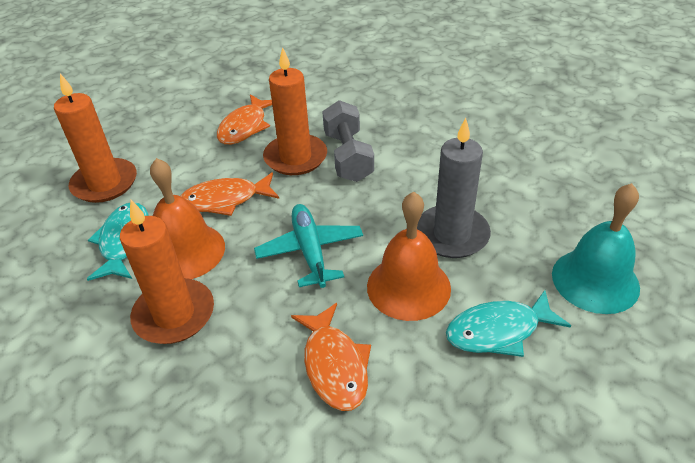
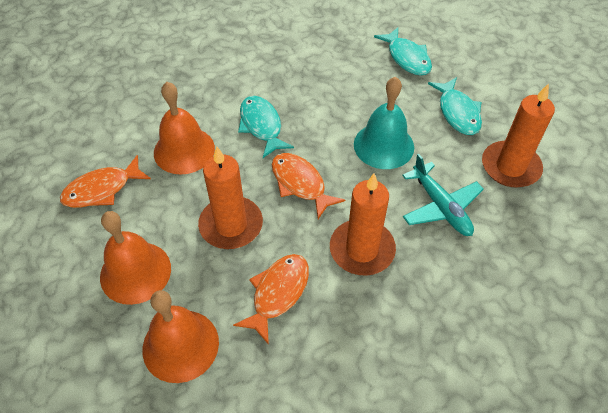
grey candle: 1 -> 0
grey dumbbell: 1 -> 0
orange bell: 2 -> 3
turquoise fish: 2 -> 3

